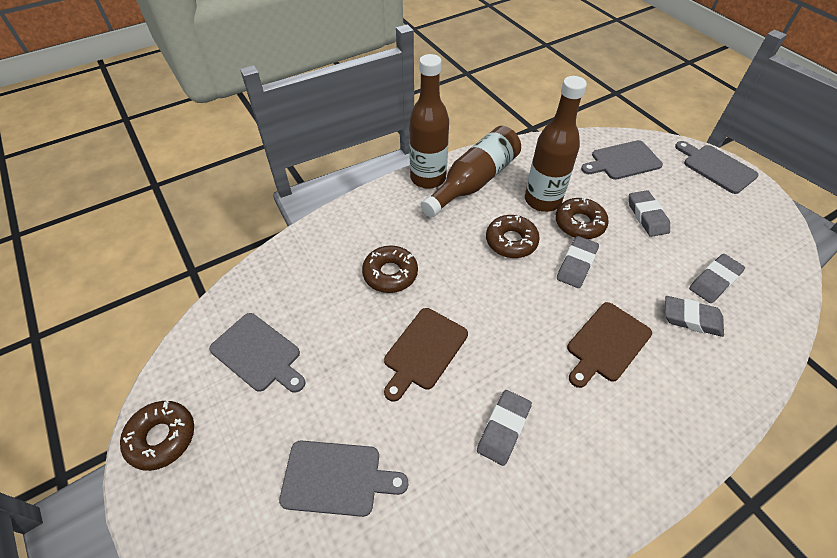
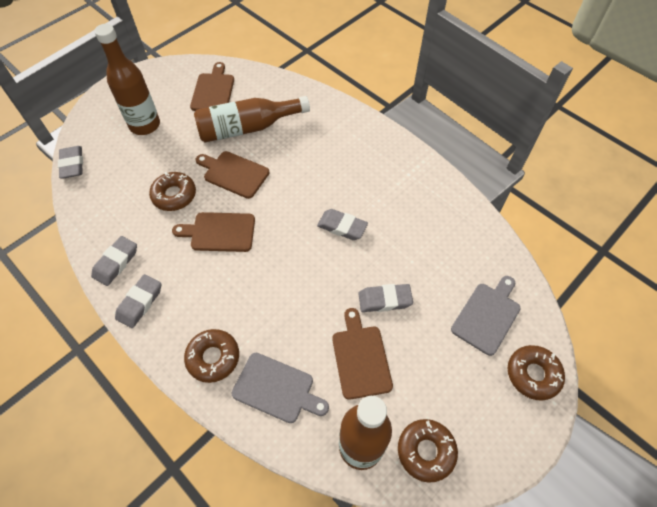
brown cutting board: 2 -> 4
grey cutting board: 4 -> 2

